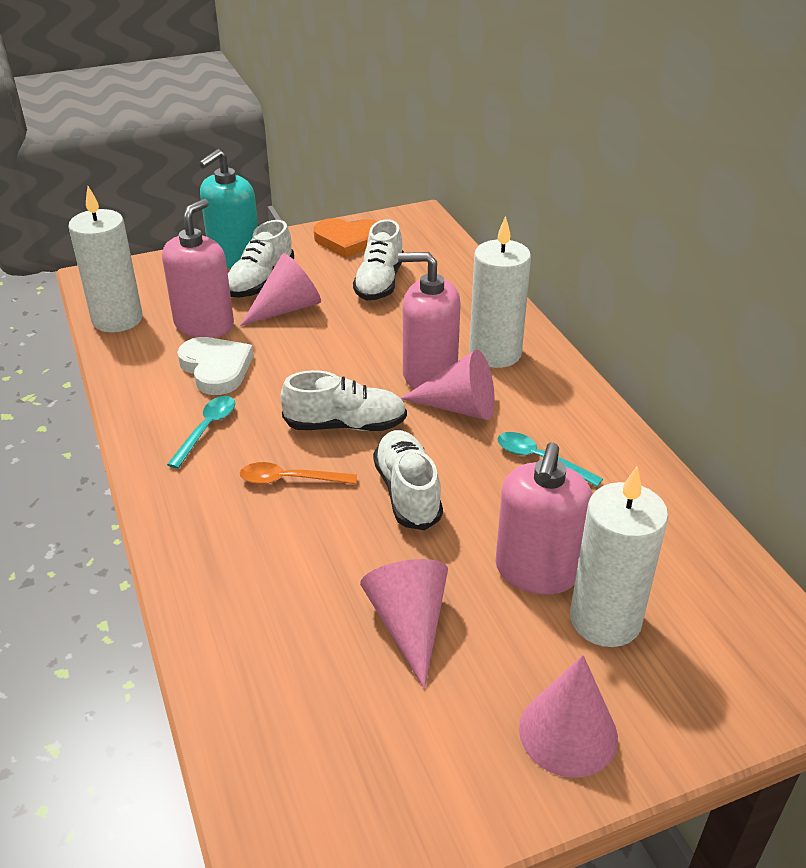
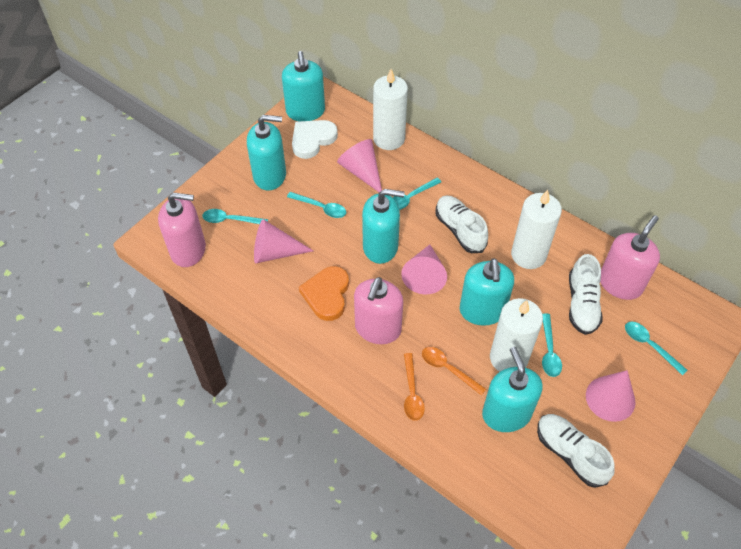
orange spoon: 1 -> 2
turquoise soap dispenser: 1 -> 5
turquoise spoon: 2 -> 5
white shoe: 4 -> 3

